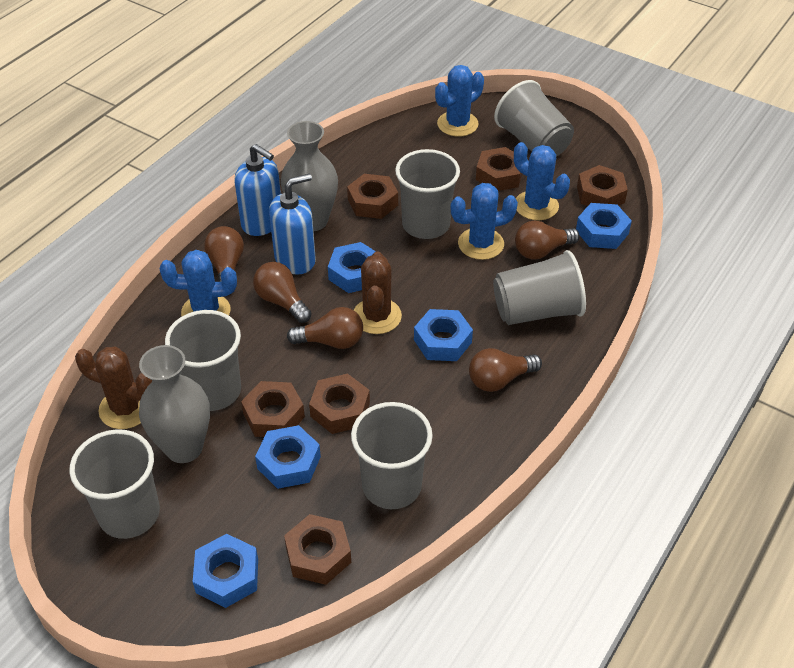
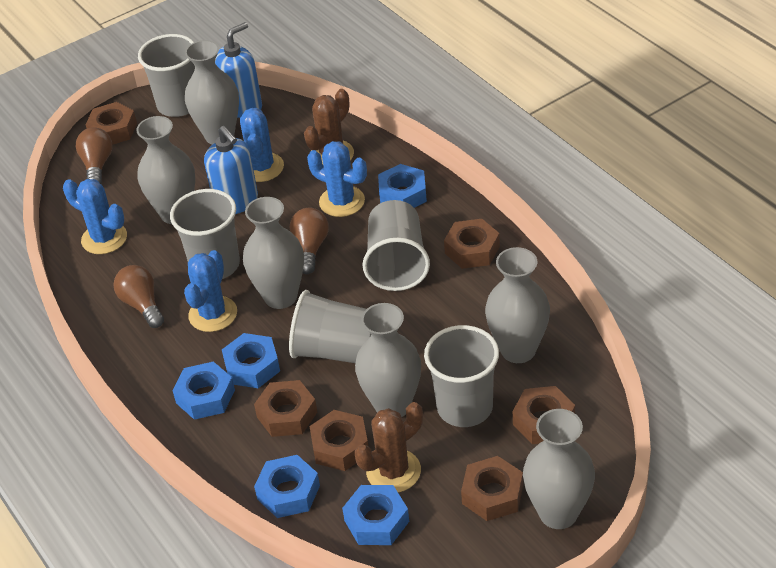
brown light bulb: 5 -> 3
grey cup: 6 -> 5
grey vase: 2 -> 6

